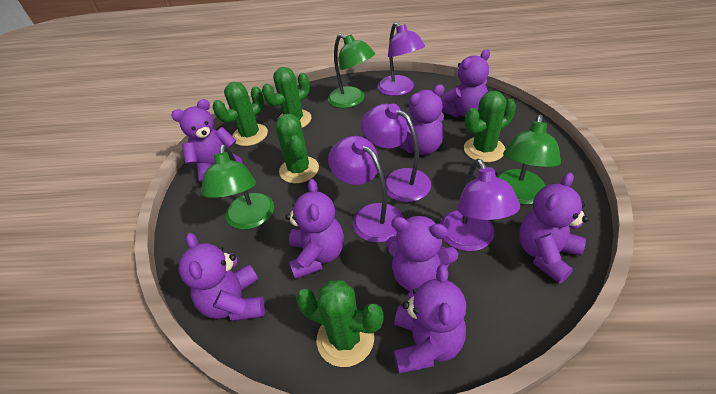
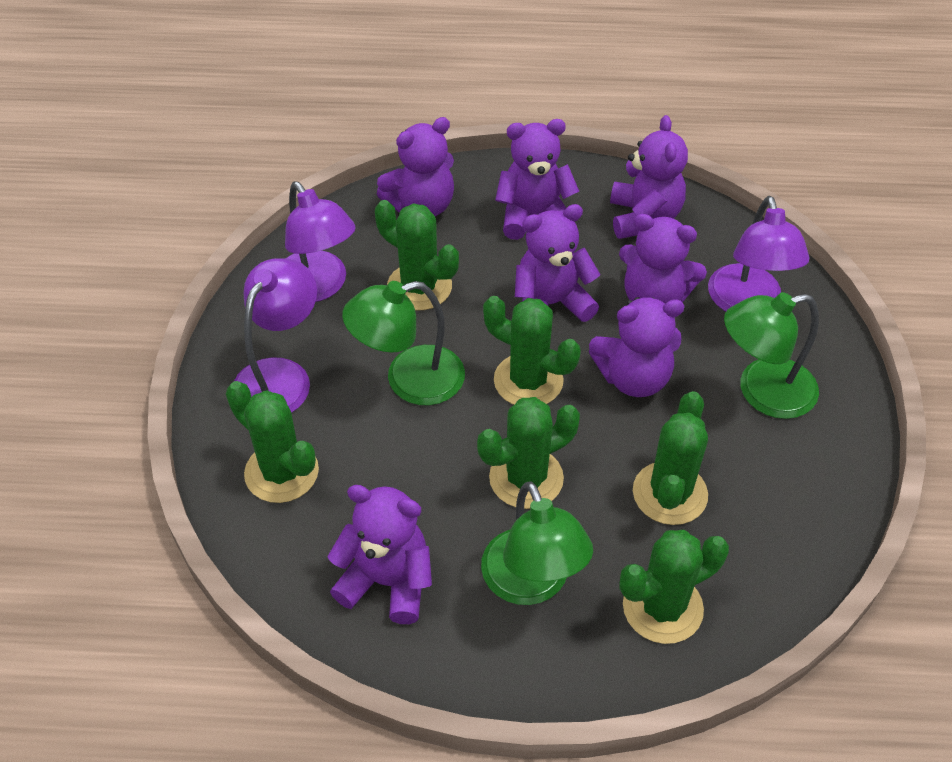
green cactus: 5 -> 6
purple lamp: 4 -> 3
purple teddy bear: 8 -> 7

